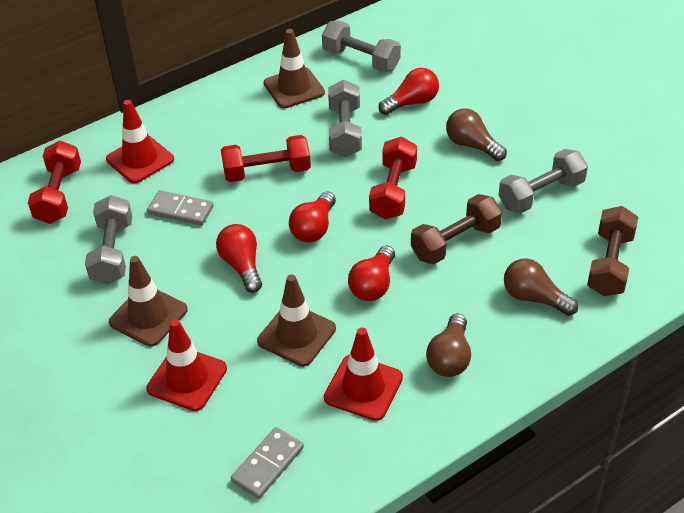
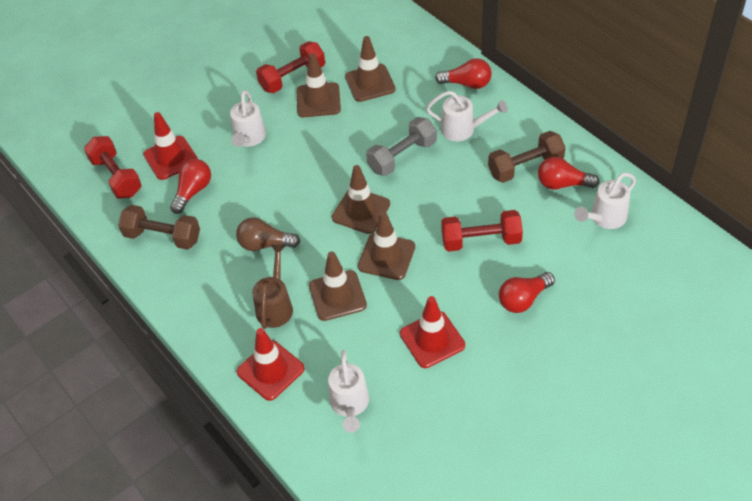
brown light bulb: 3 -> 1
brown traffic cone: 3 -> 5
brown watering can: 0 -> 1
grey domino: 2 -> 0
grey dumbbell: 4 -> 1
white watering can: 0 -> 4

